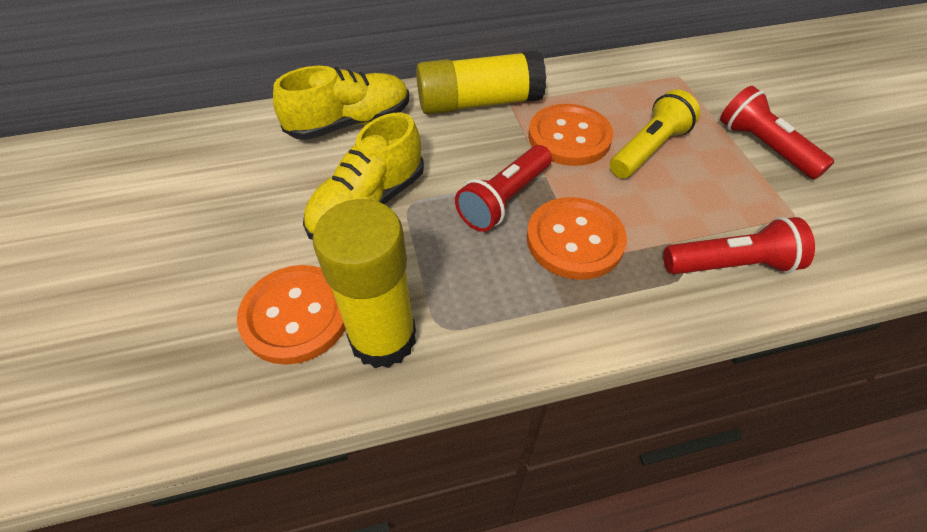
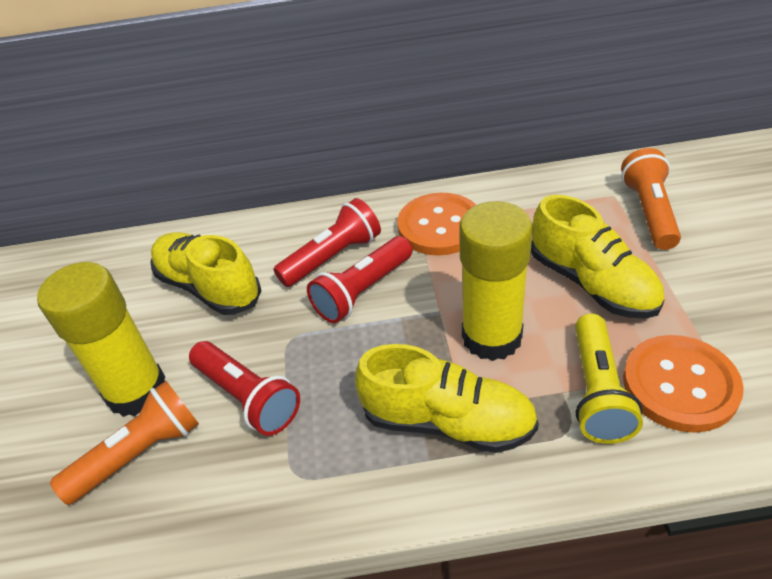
orange button: 3 -> 2
orange flashlight: 0 -> 2
yellow shoe: 2 -> 3

